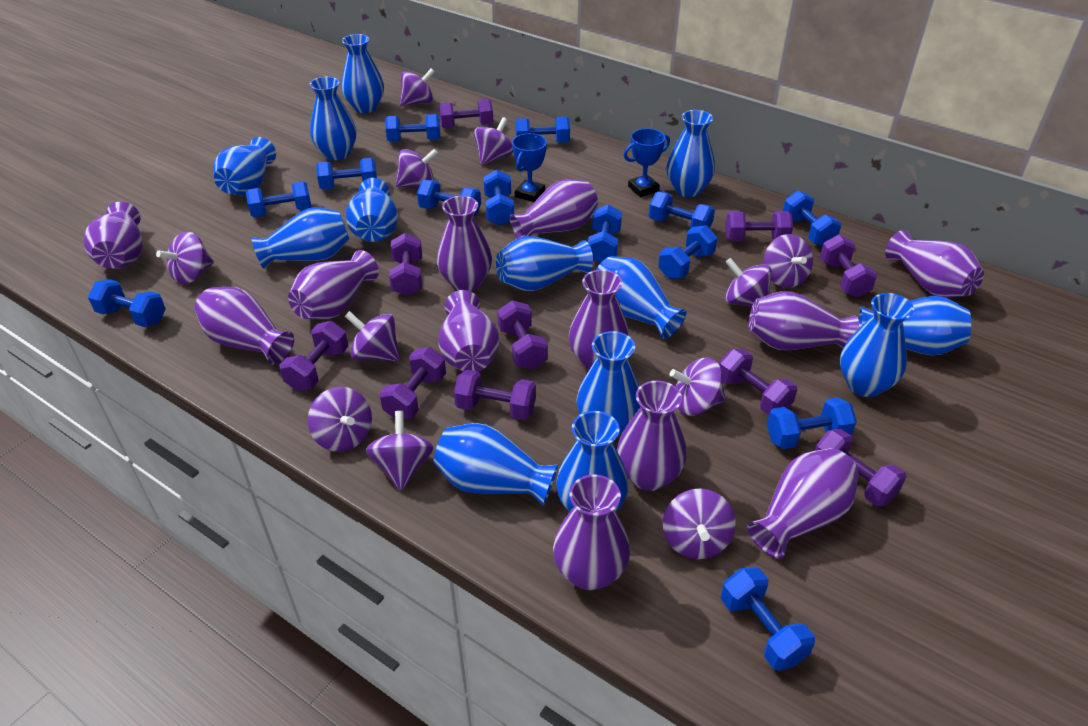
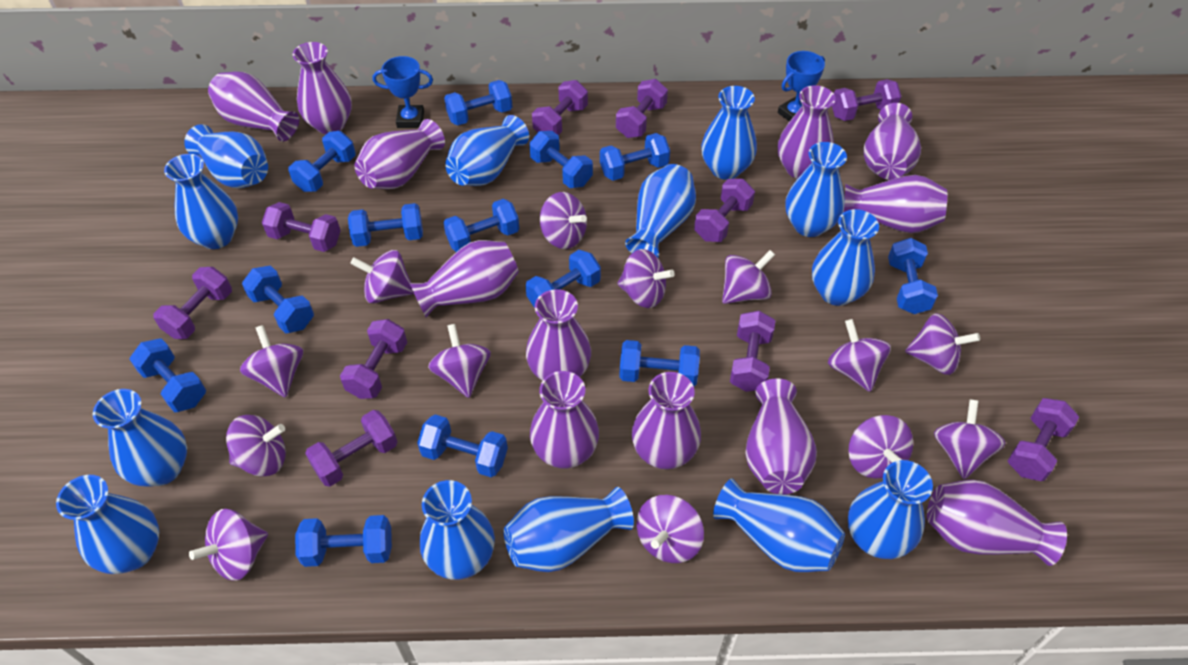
purple spinning top: 11 -> 13

